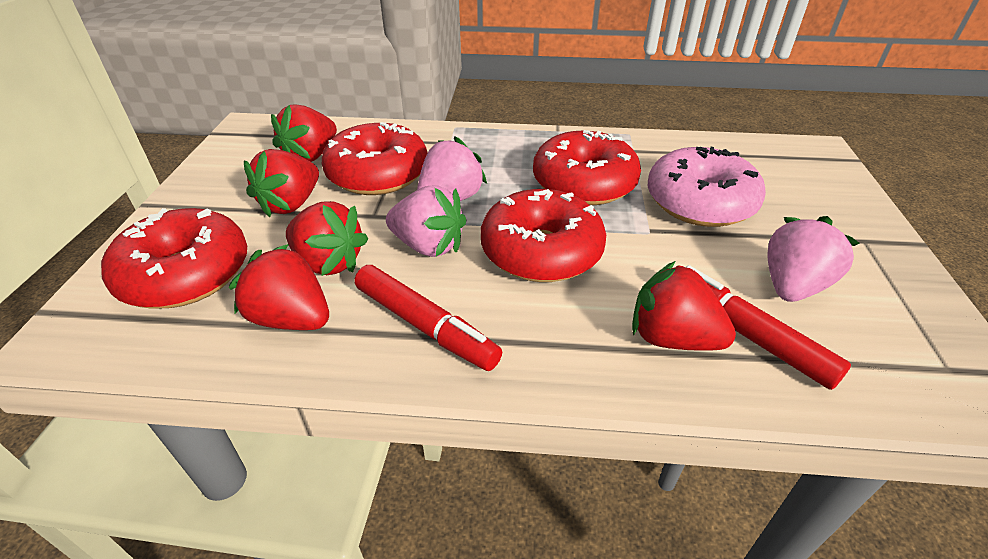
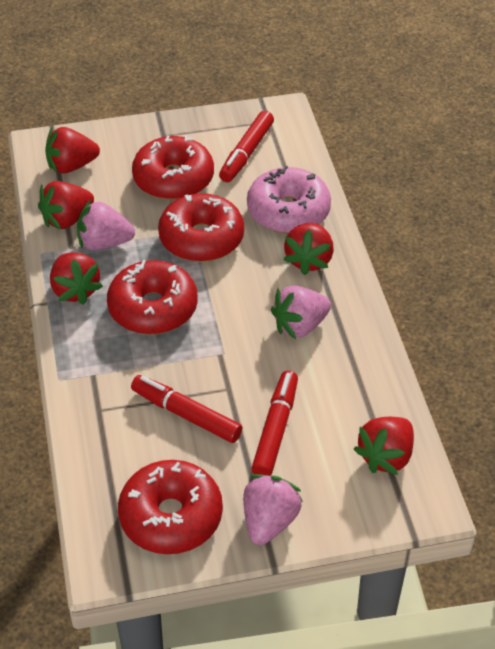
red marker: 2 -> 3

